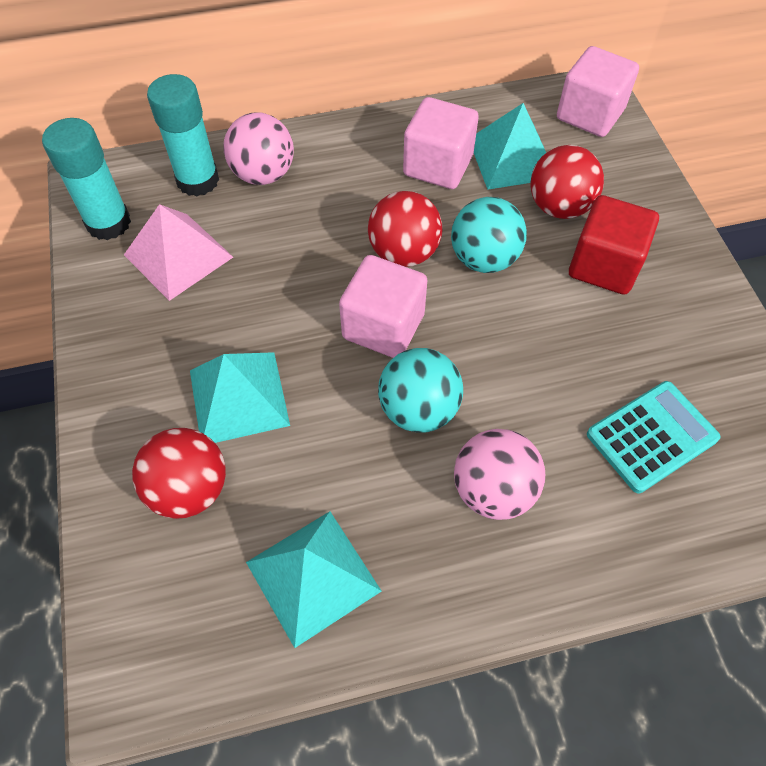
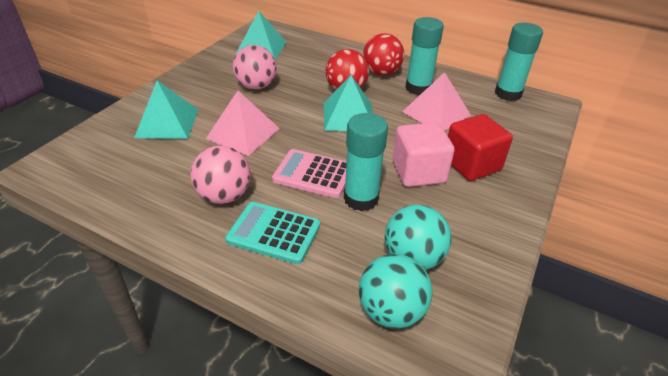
pink calculator: 0 -> 1
pink cube: 3 -> 1
pink pyramid: 1 -> 2
red ball: 3 -> 2
turquoise glue stick: 2 -> 3

